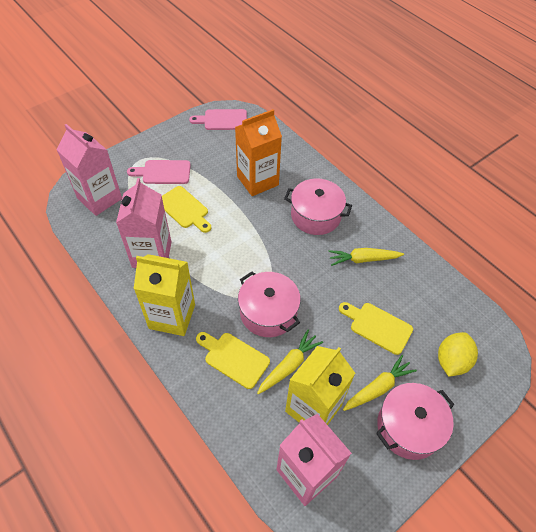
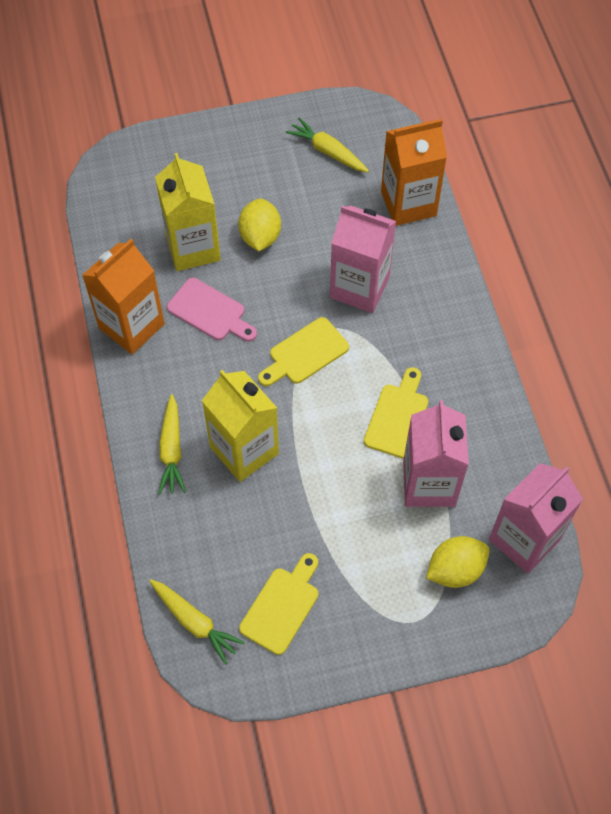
orange carton: 1 -> 2
pink cutting board: 2 -> 1
pink pot: 3 -> 0
yellow lemon: 1 -> 2

